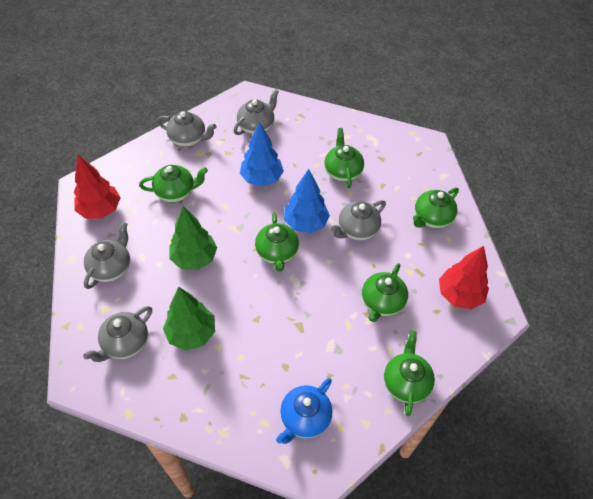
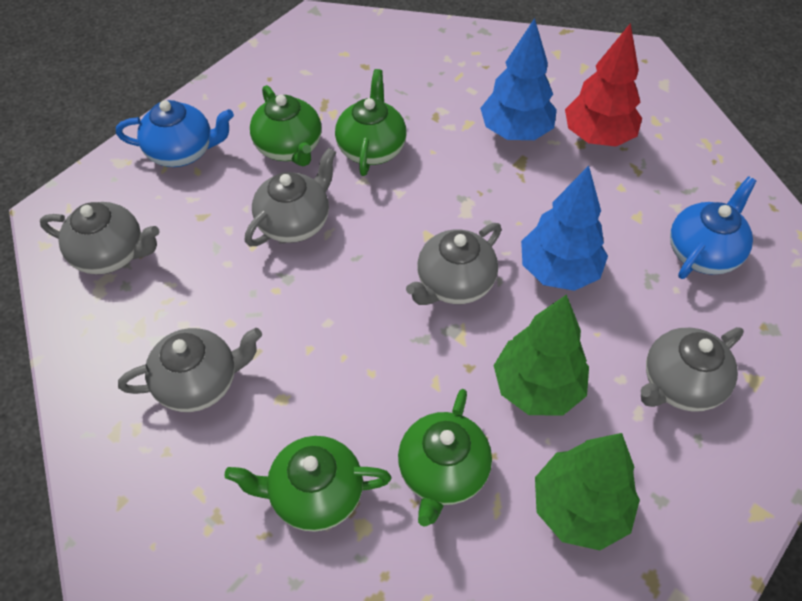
blue teapot: 1 -> 2
green teapot: 6 -> 4
red tree: 2 -> 1

